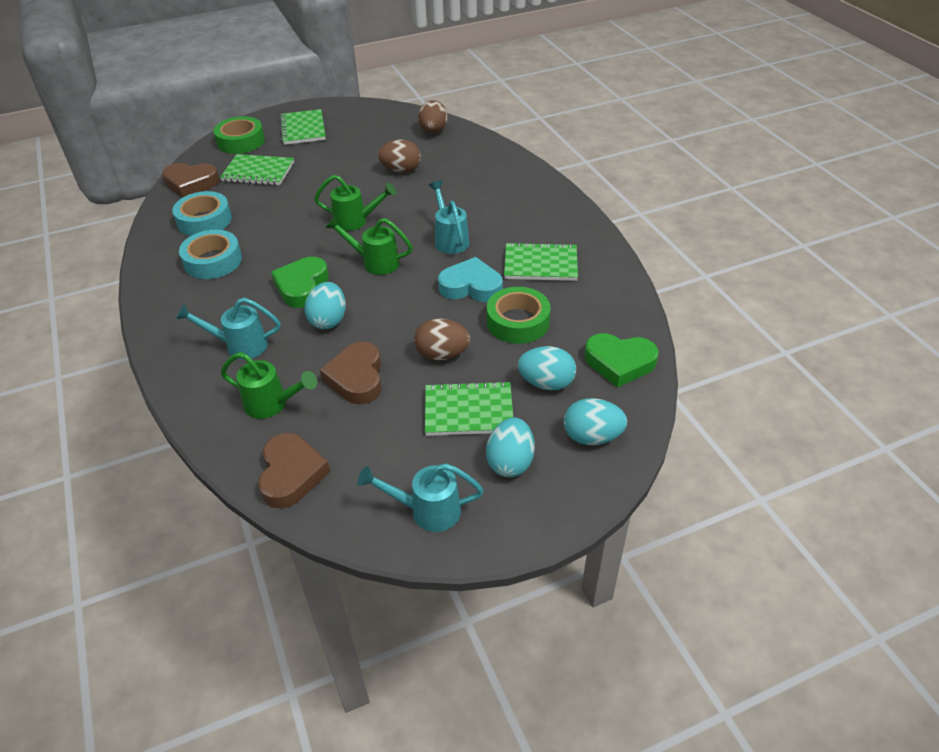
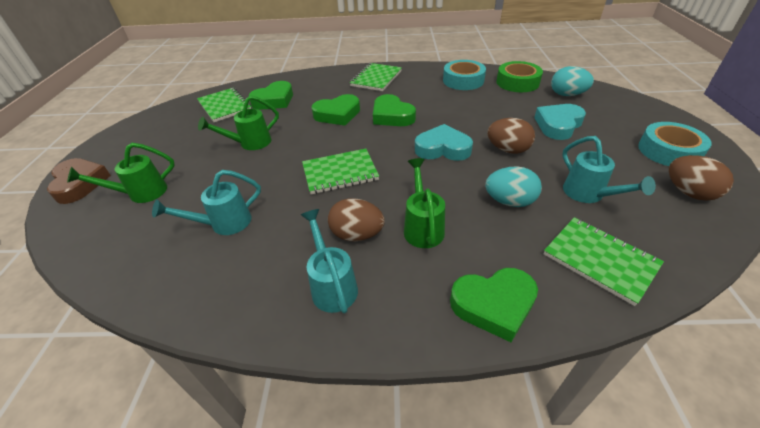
brown heart: 3 -> 1
green heart: 2 -> 4
green tape: 2 -> 1
turquoise egg: 4 -> 2
turquoise heart: 1 -> 2

